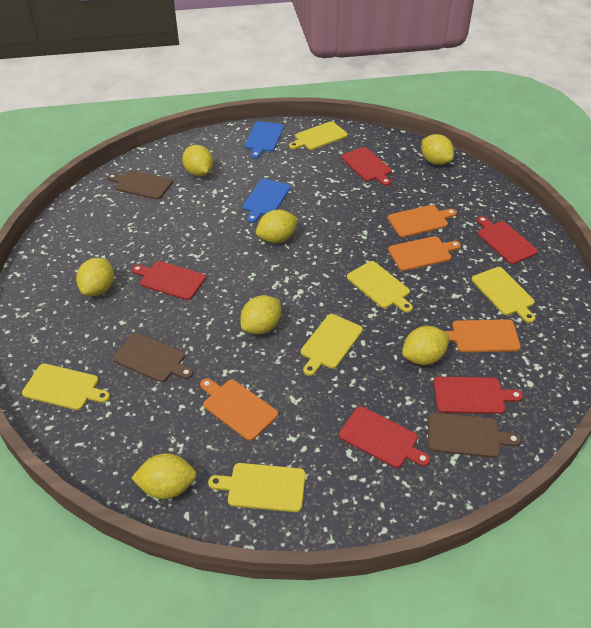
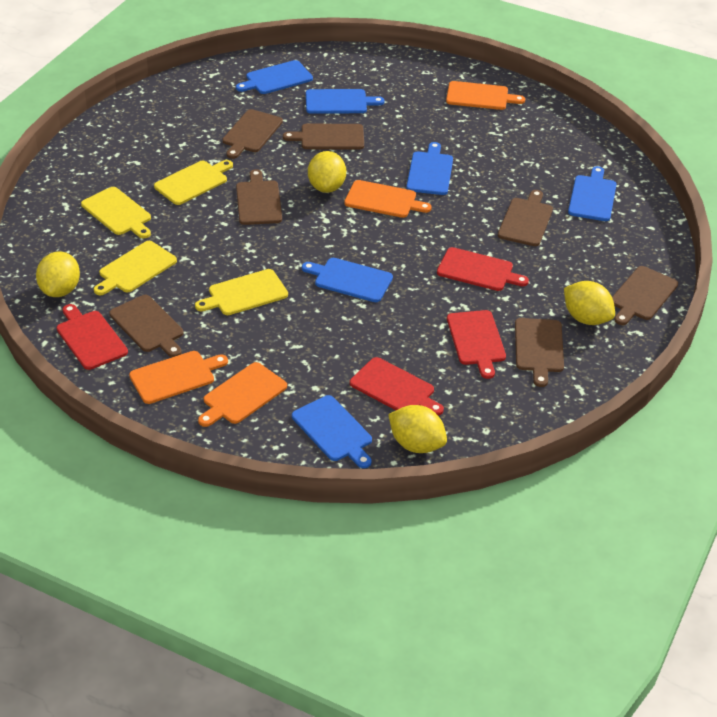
blue cutting board: 2 -> 6
brown cutting board: 3 -> 7
red cutting board: 5 -> 4
yellow cutting board: 6 -> 4
yellow lemon: 7 -> 4

